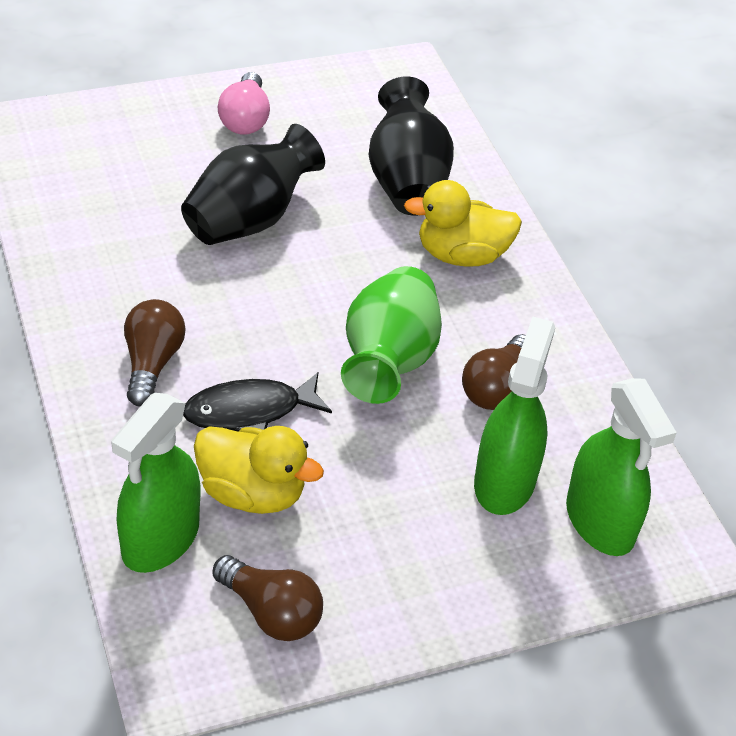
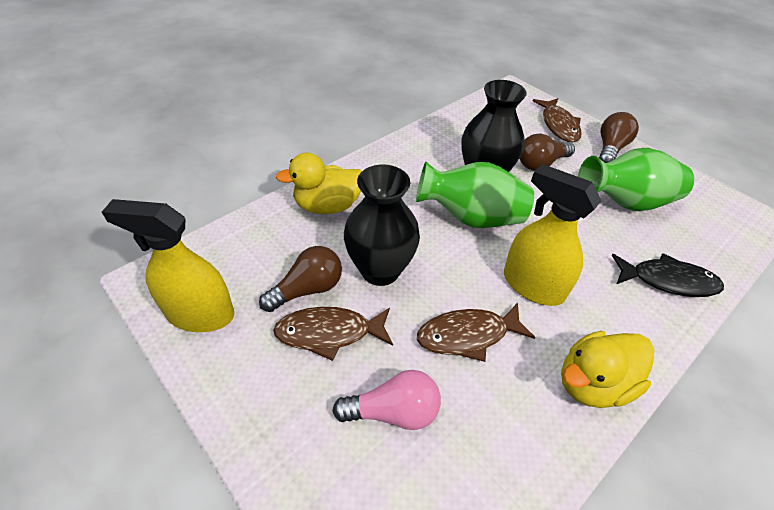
brown fish: 0 -> 3
green spray bottle: 3 -> 0
green vase: 1 -> 2
yellow spray bottle: 0 -> 2

